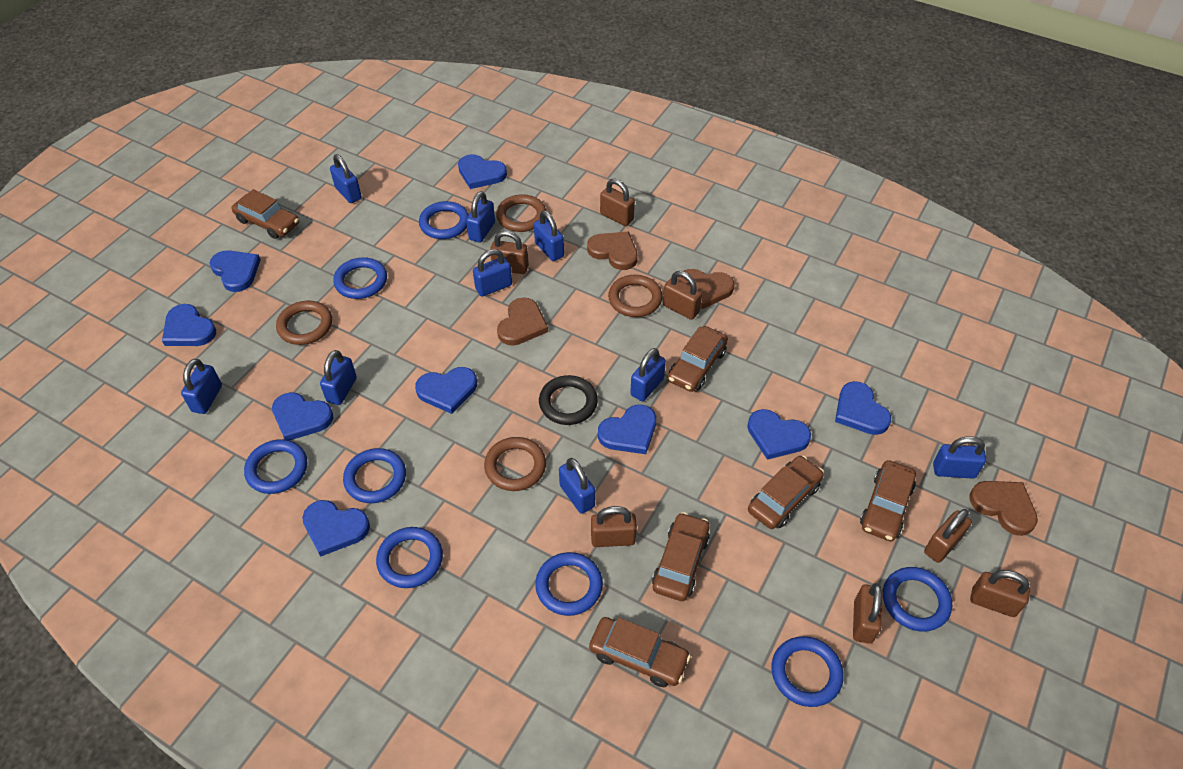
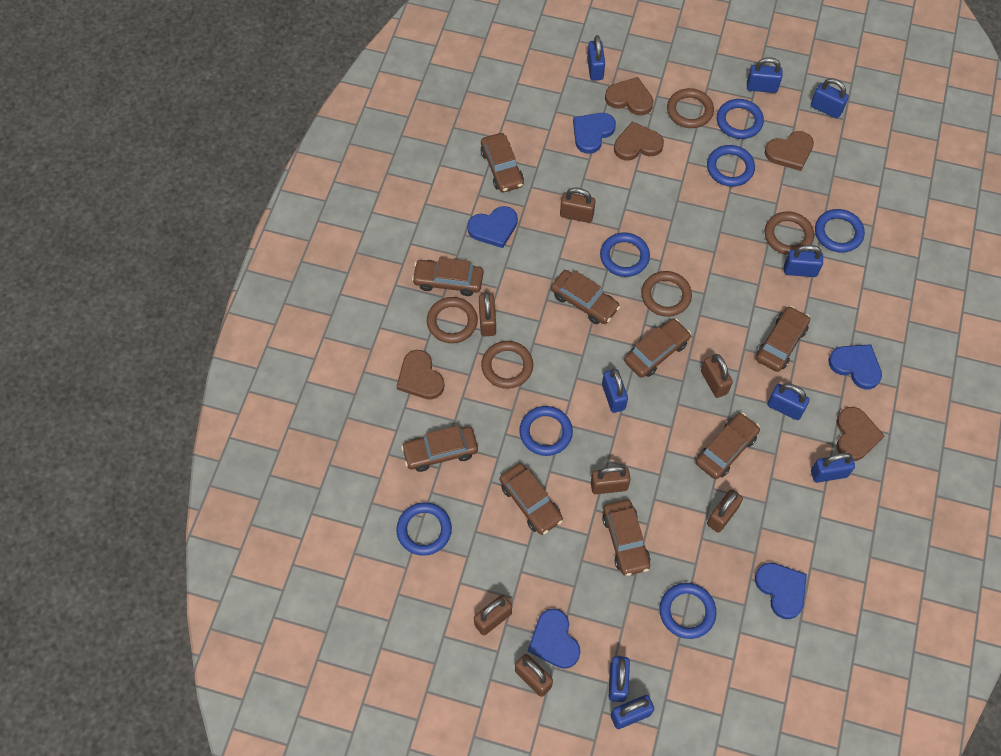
black ring: 1 -> 0
blue heart: 9 -> 5
blue ring: 8 -> 7
brown car: 6 -> 9
brown heart: 4 -> 5
brown ring: 4 -> 5

